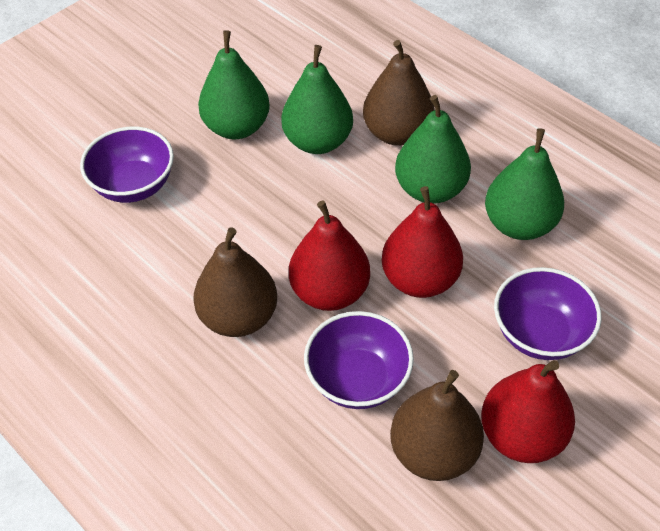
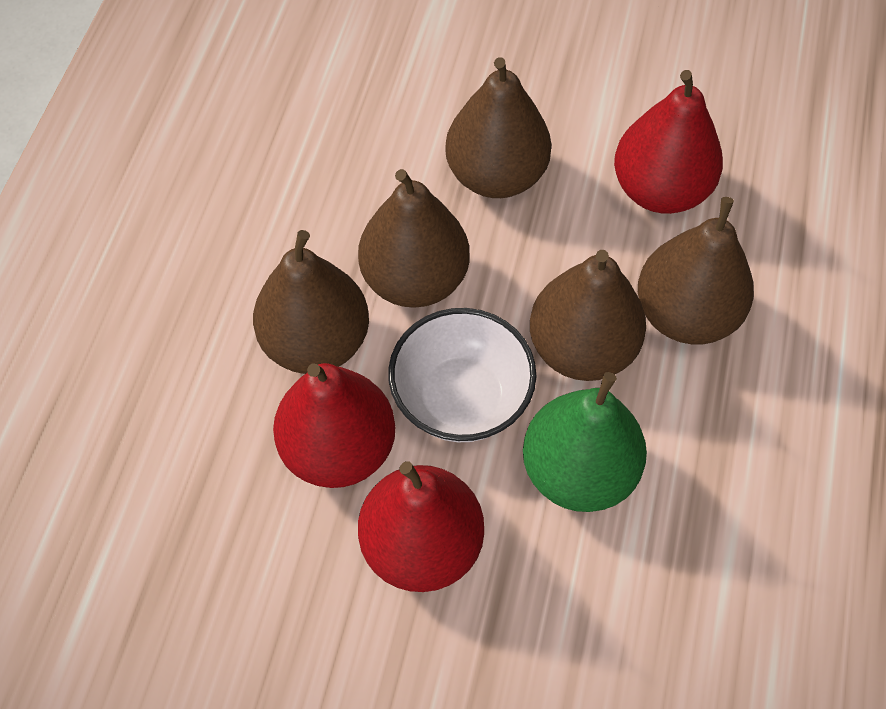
brown pear: 3 -> 5
green pear: 4 -> 1
purple bowl: 3 -> 0
white bowl: 0 -> 1

